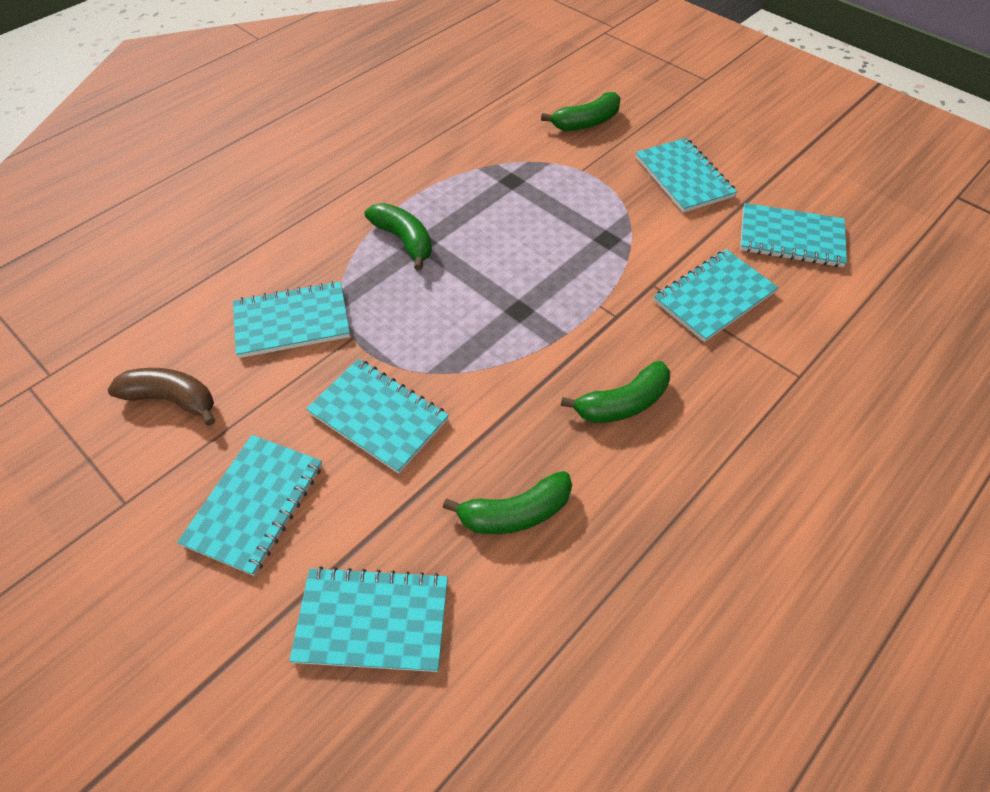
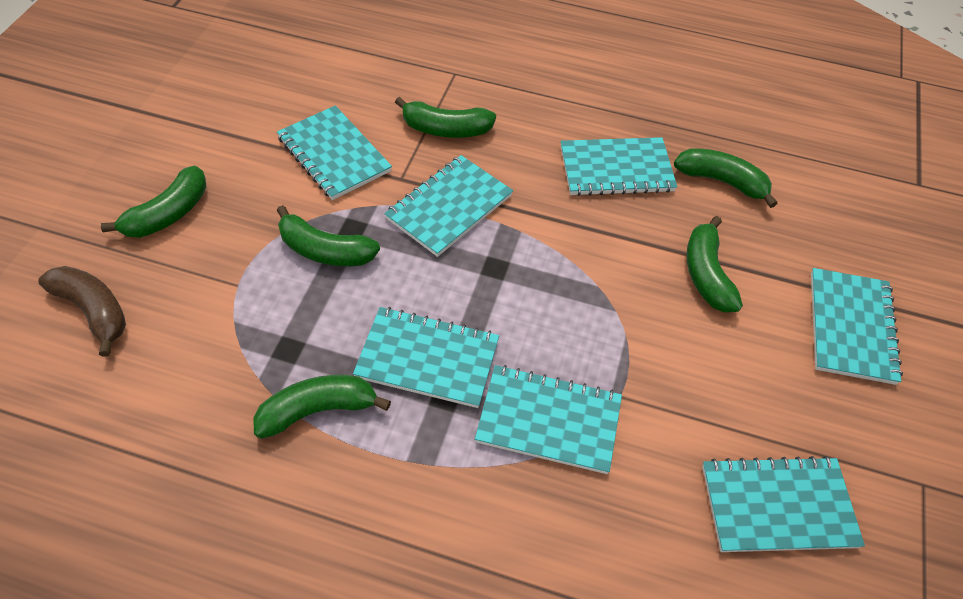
green banana: 4 -> 6

